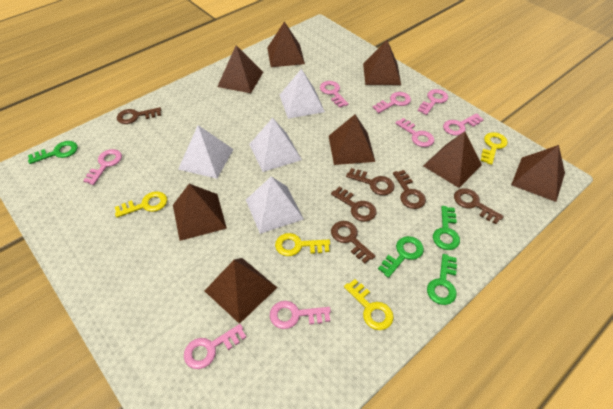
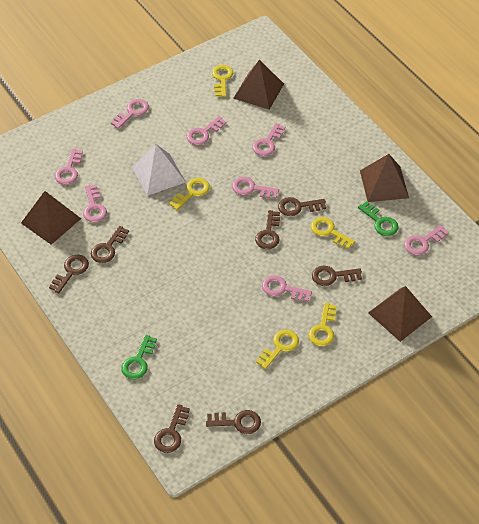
brown key: 6 -> 7
brown pyramid: 8 -> 4
green key: 4 -> 2
white pyramid: 4 -> 1
yellow key: 4 -> 5

